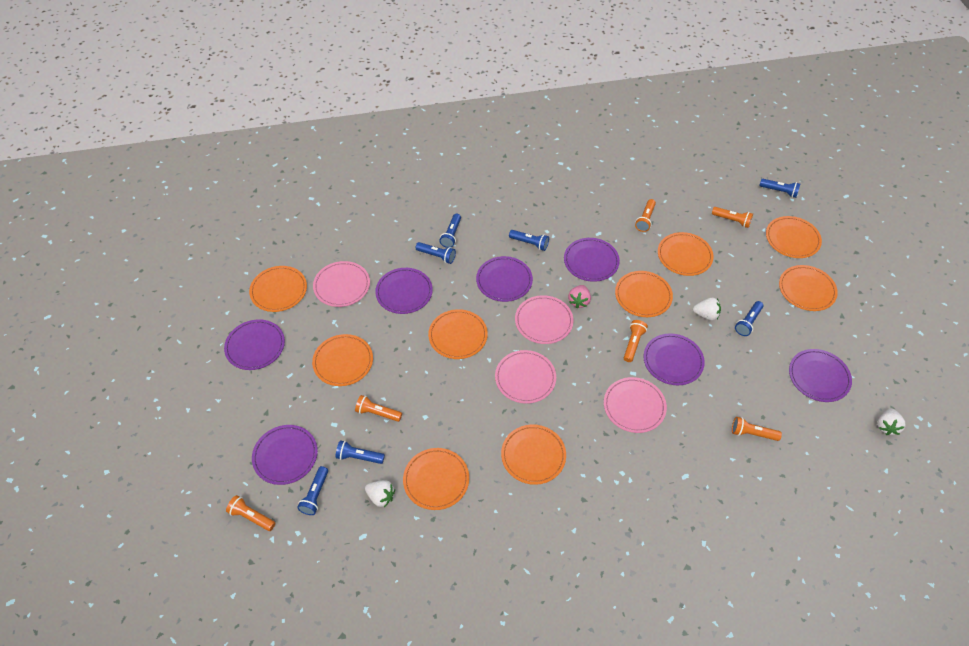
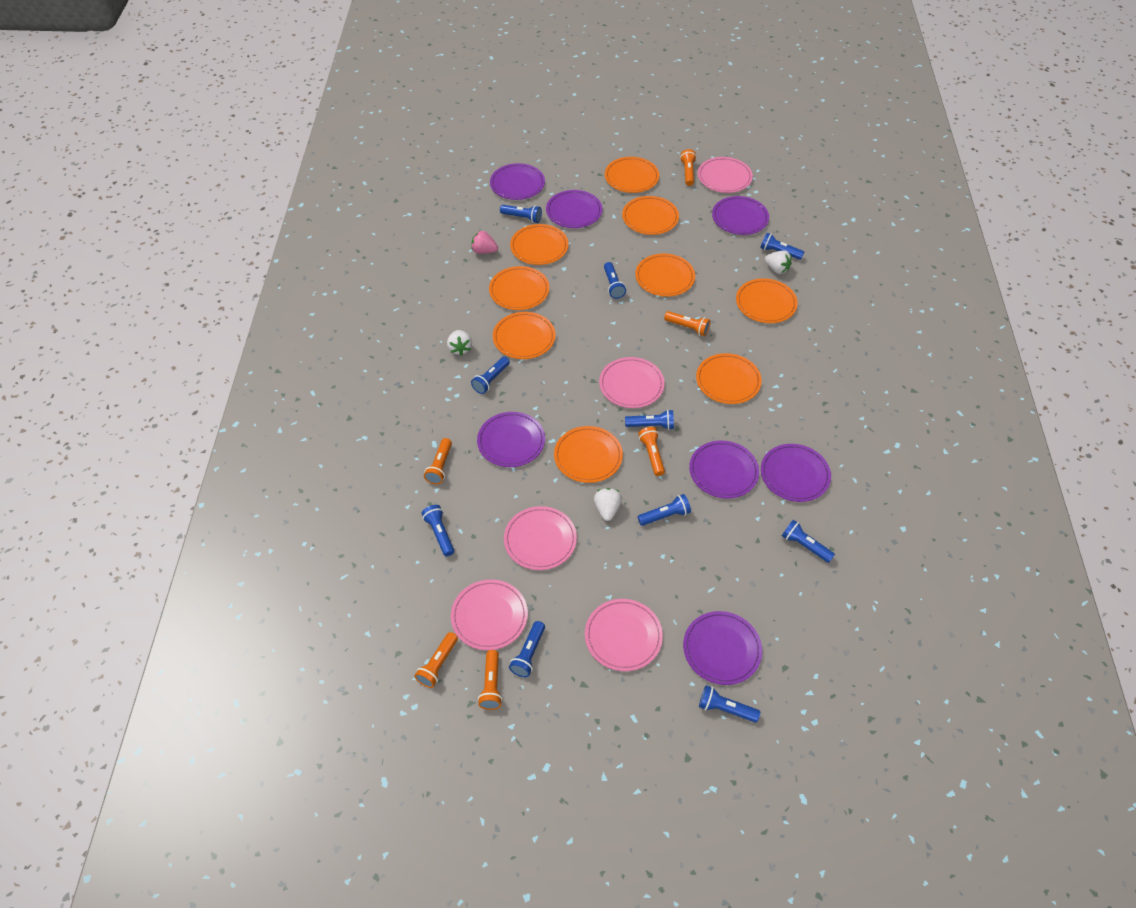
blue flashlight: 7 -> 10
pink plate: 4 -> 5

